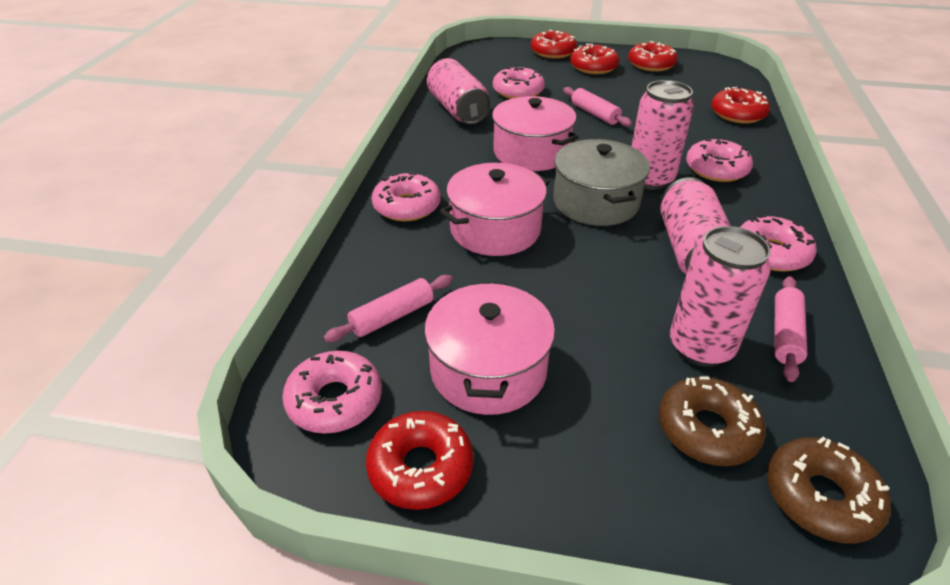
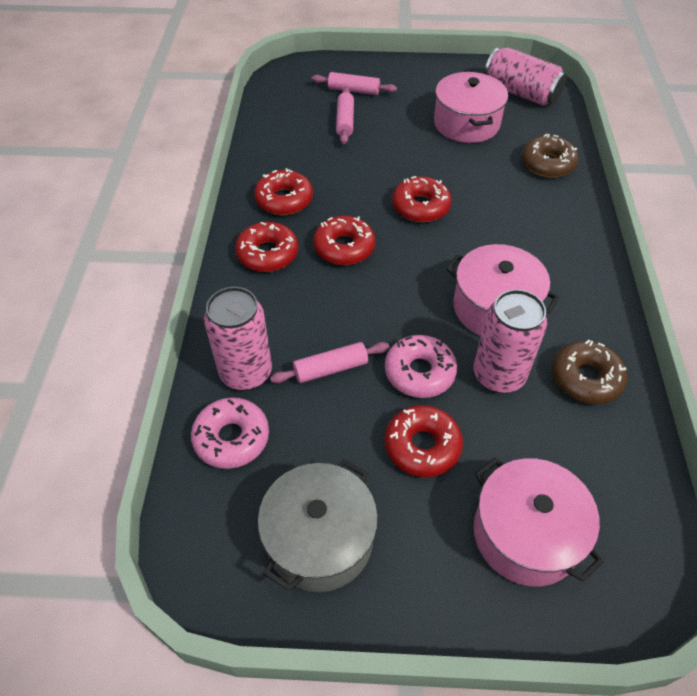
pink can: 4 -> 3
pink donut: 5 -> 2

